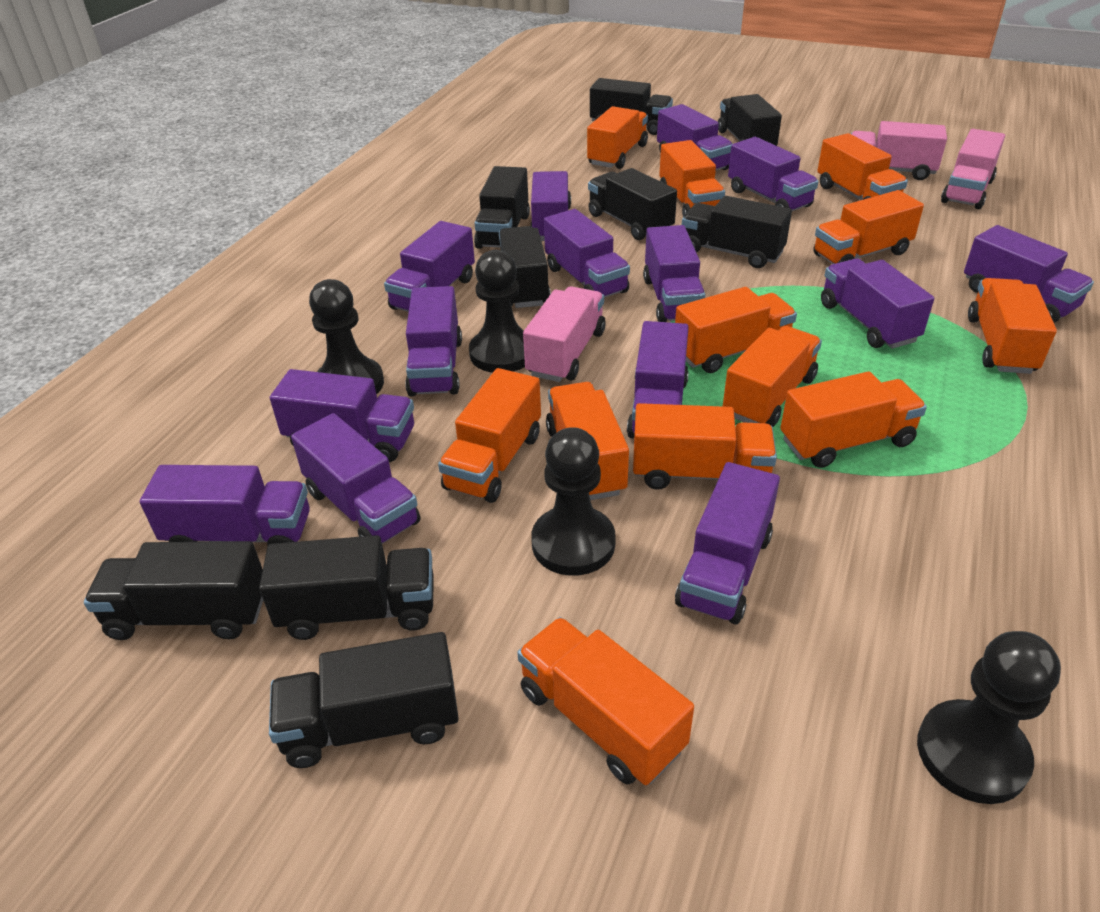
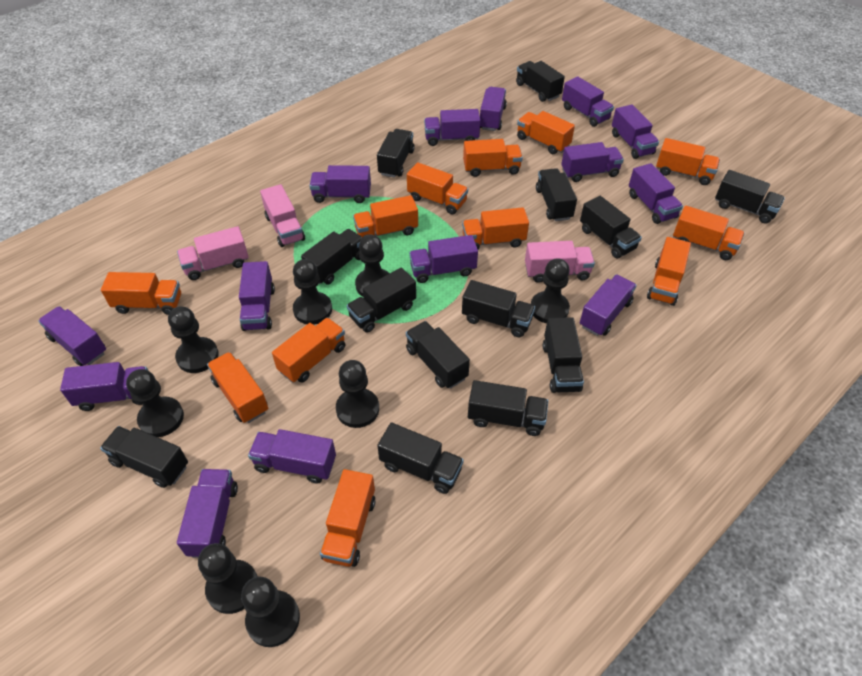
black pawn: 4 -> 8
black truck: 9 -> 13

